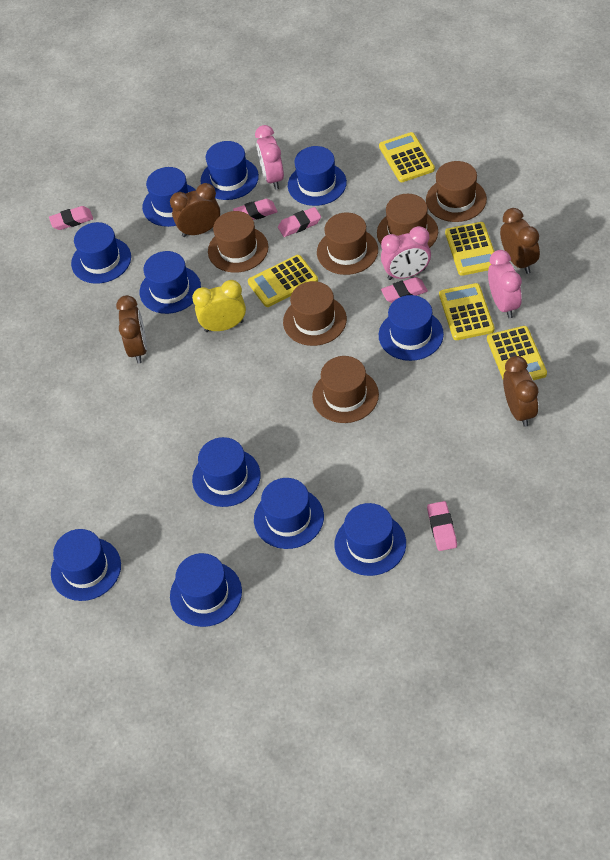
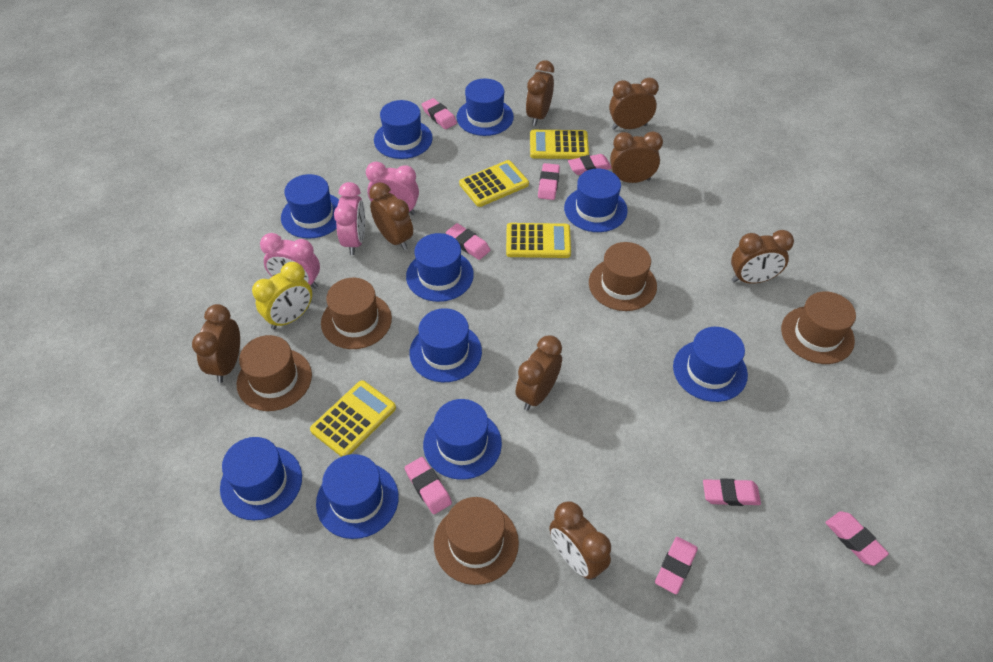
blue hat: 11 -> 10
brown clock: 4 -> 8
brown hat: 6 -> 5
pink eraser: 5 -> 8
yellow calculator: 5 -> 4

